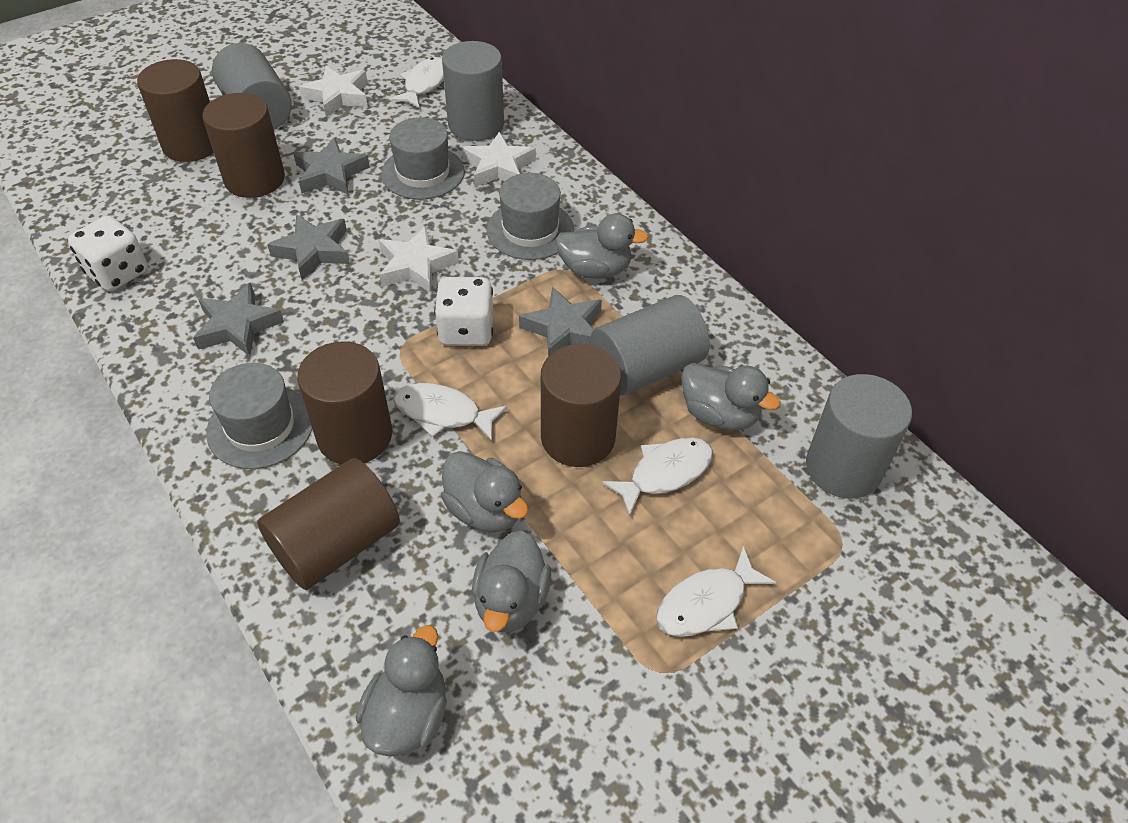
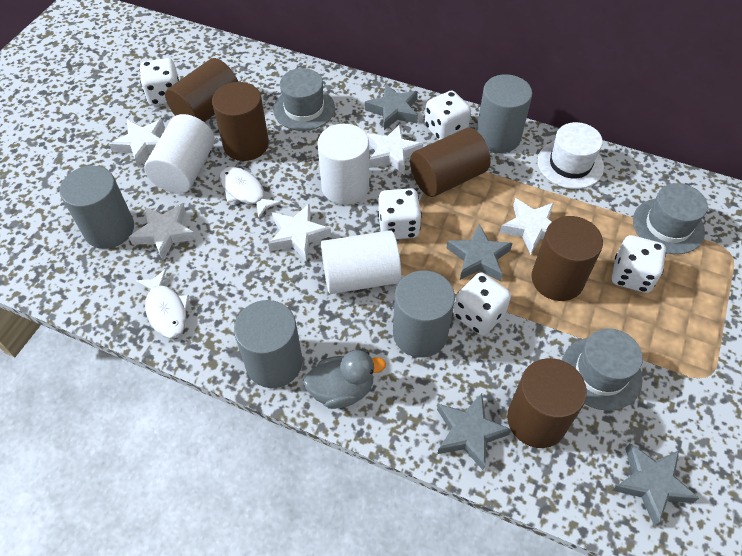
grey duck: 5 -> 1
white cylinder: 0 -> 3
white dice: 2 -> 5
white fish: 4 -> 2
white hat: 0 -> 1
white star: 3 -> 5

